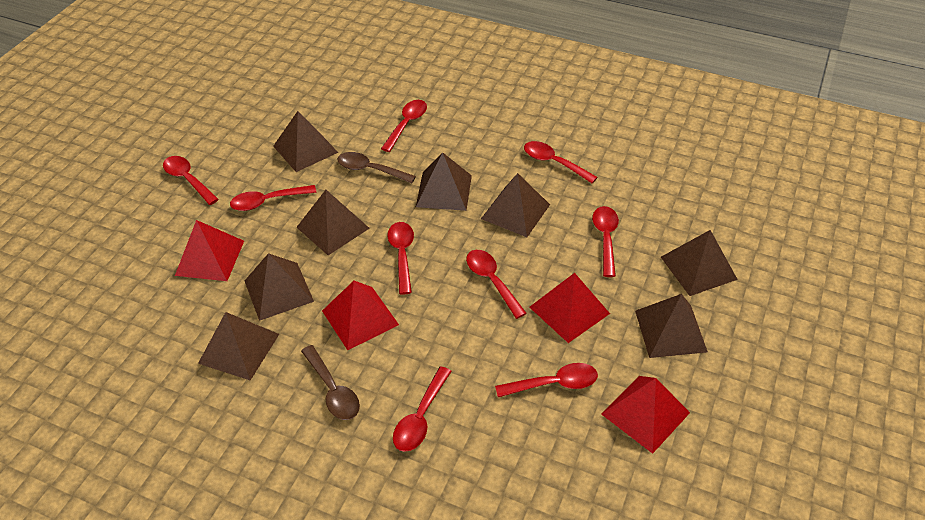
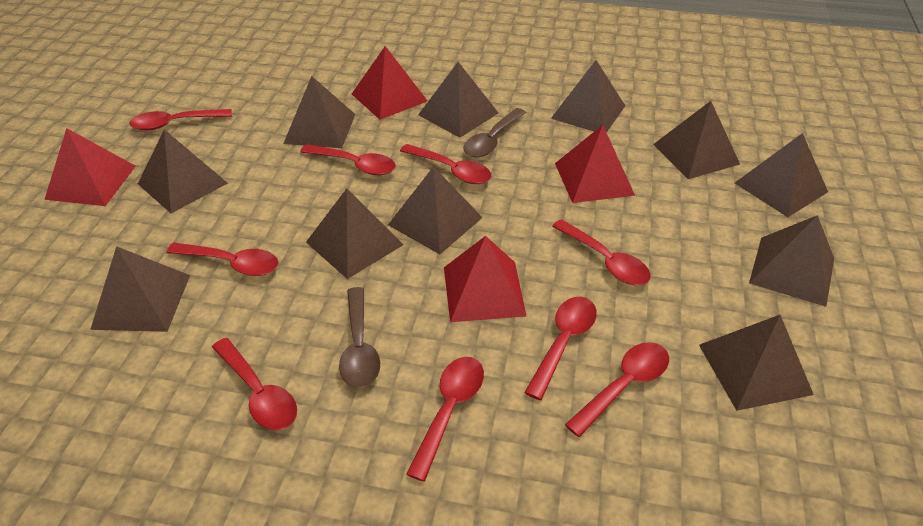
brown pyramid: 8 -> 11

